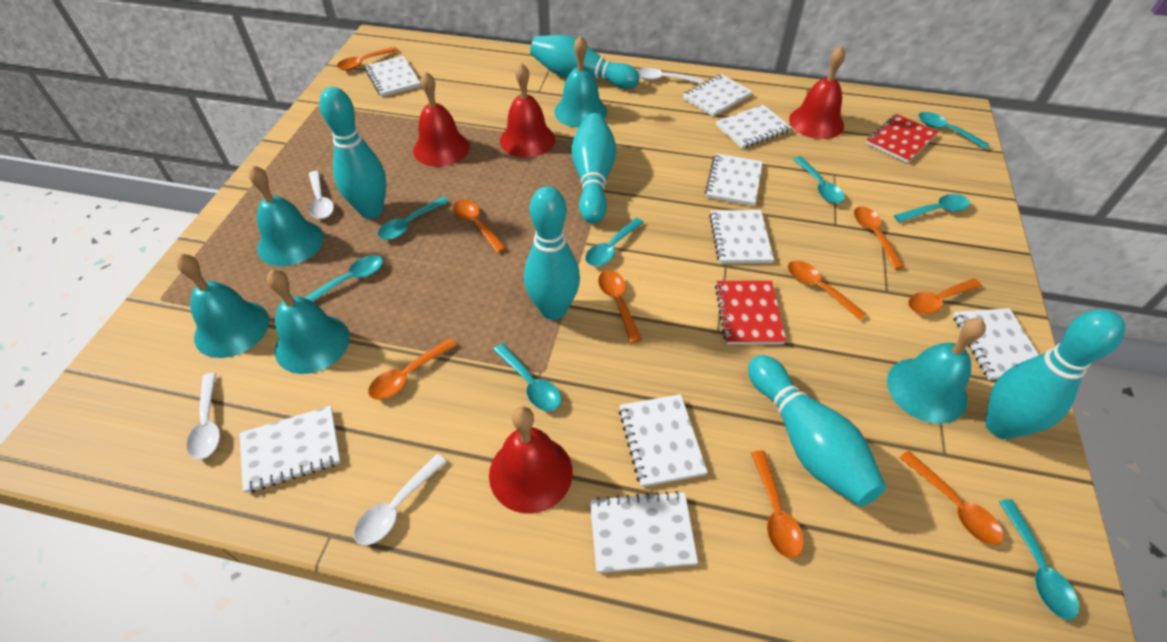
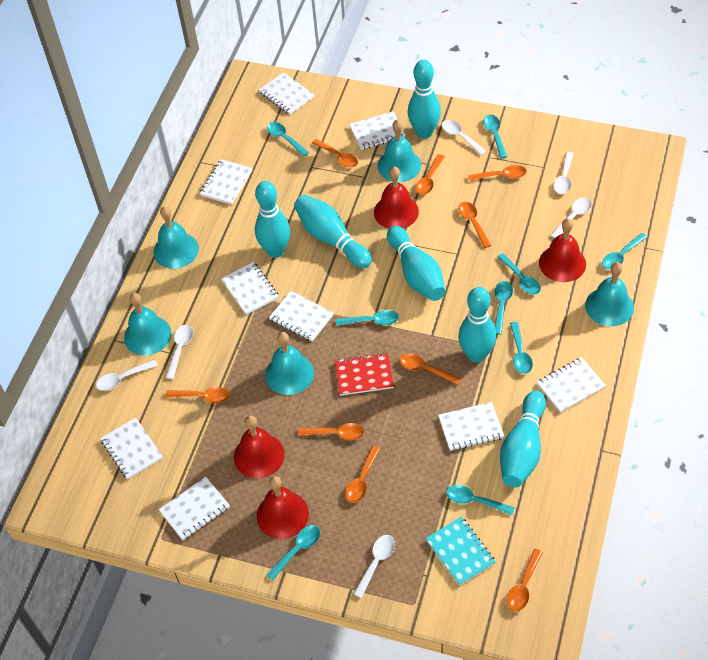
red notebook: 2 -> 1
turquoise notebook: 0 -> 1
turquoise spoon: 8 -> 9
white spoon: 4 -> 6

